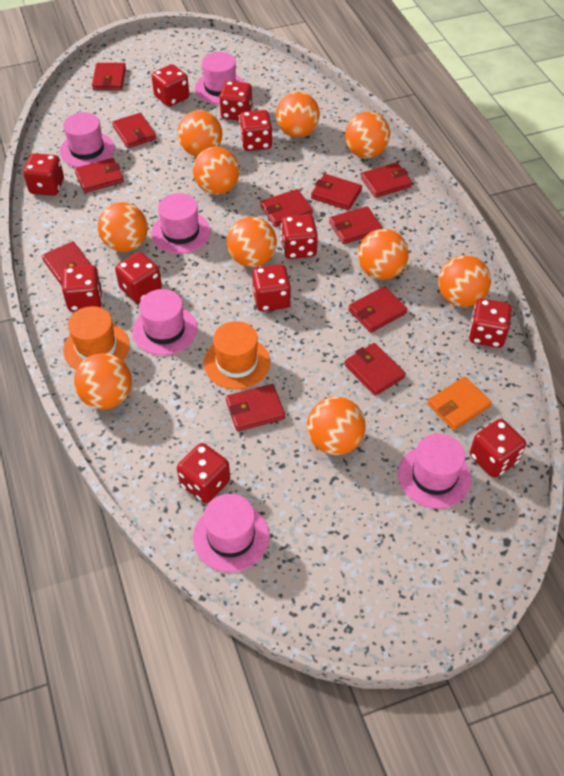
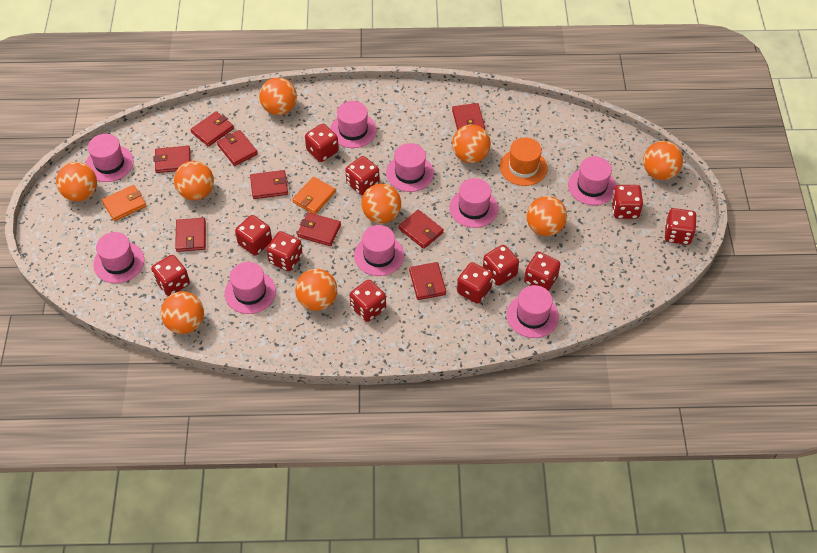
orange ball: 10 -> 9
orange hat: 2 -> 1
orange wallet: 1 -> 2
pink hat: 6 -> 9
red wallet: 11 -> 9

